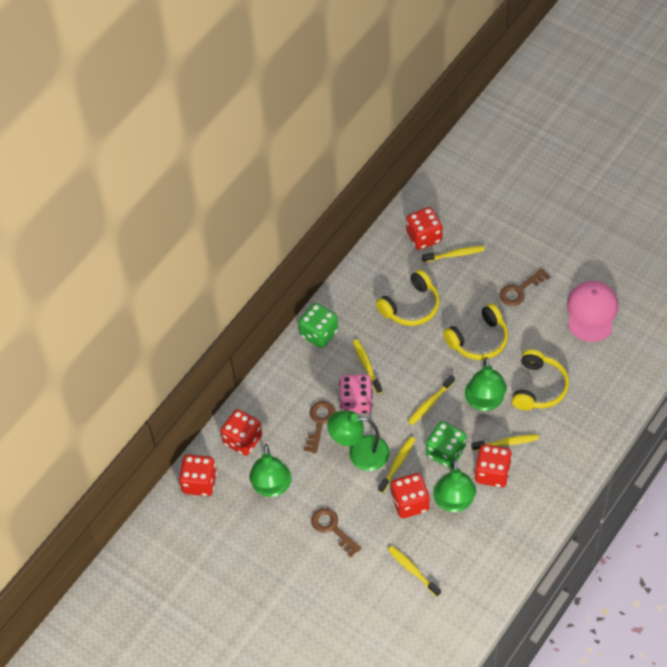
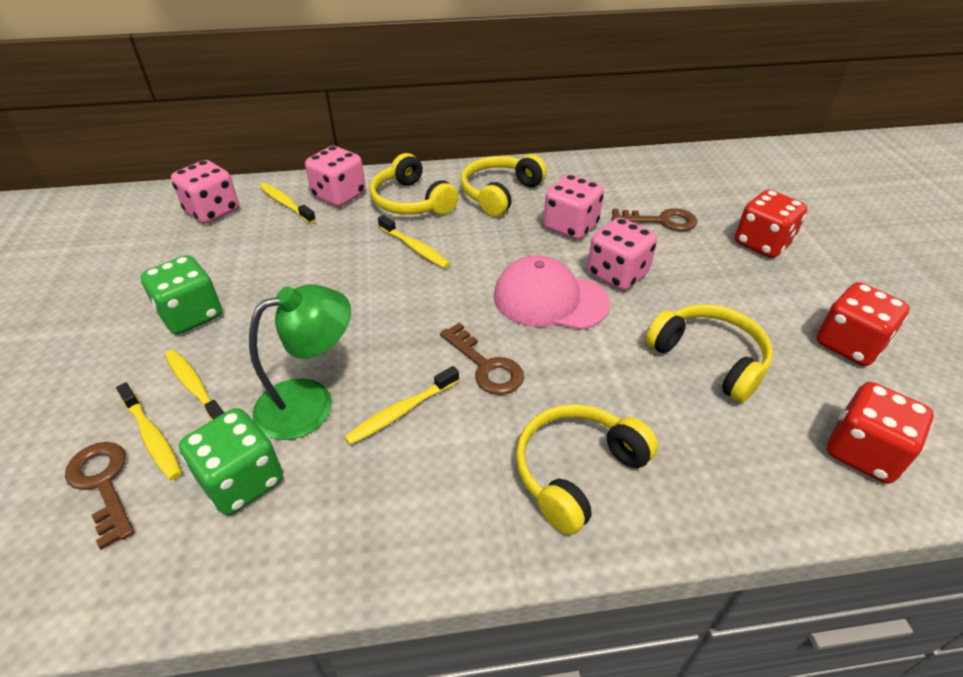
green lamp: 4 -> 1
pink dice: 1 -> 4
red dice: 5 -> 3
yellow headphones: 3 -> 4
yellow toothbrush: 6 -> 5

